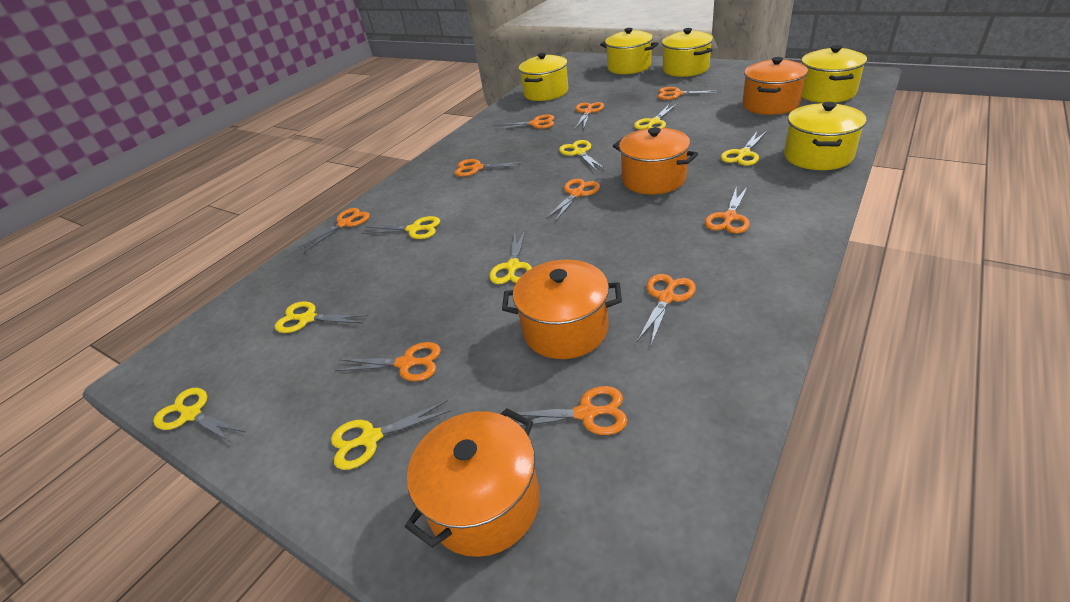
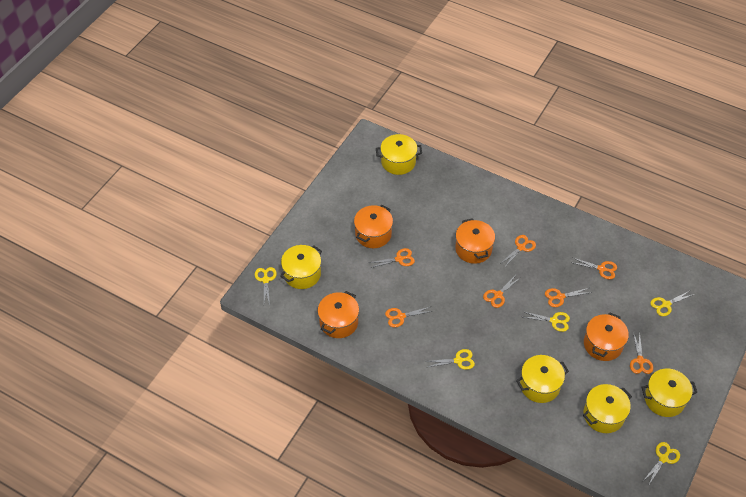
orange scissors: 10 -> 7
yellow scissors: 8 -> 5

